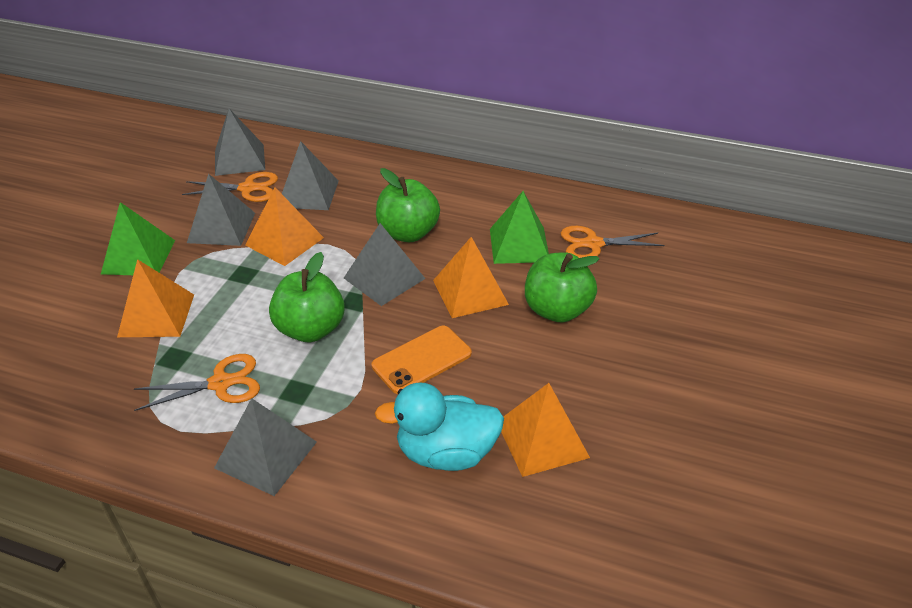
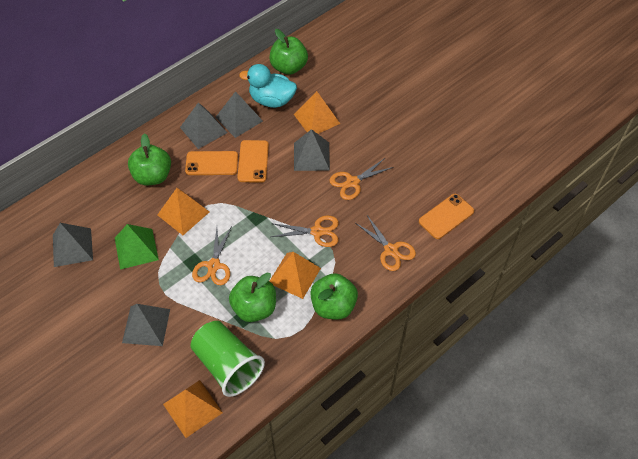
green apple: 3 -> 4
green cup: 0 -> 1
green pyramid: 2 -> 1
orange phone: 1 -> 3
orange scissors: 3 -> 4

